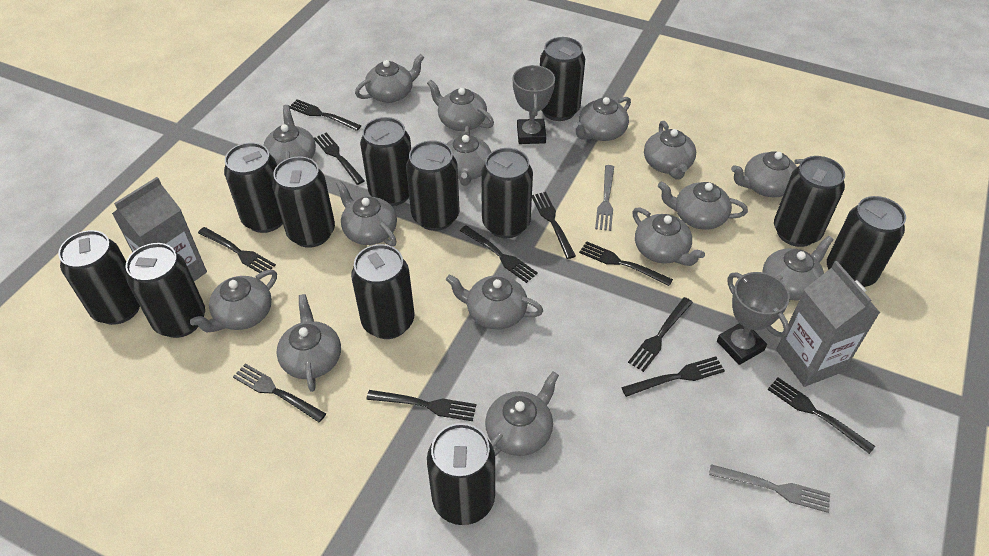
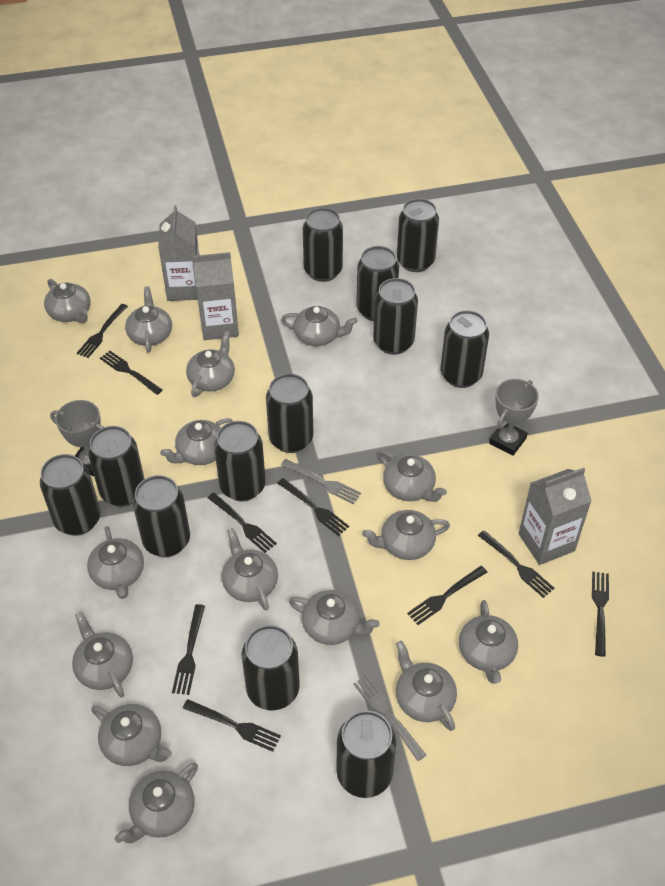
black fork: 11 -> 9
grey carton: 2 -> 3

